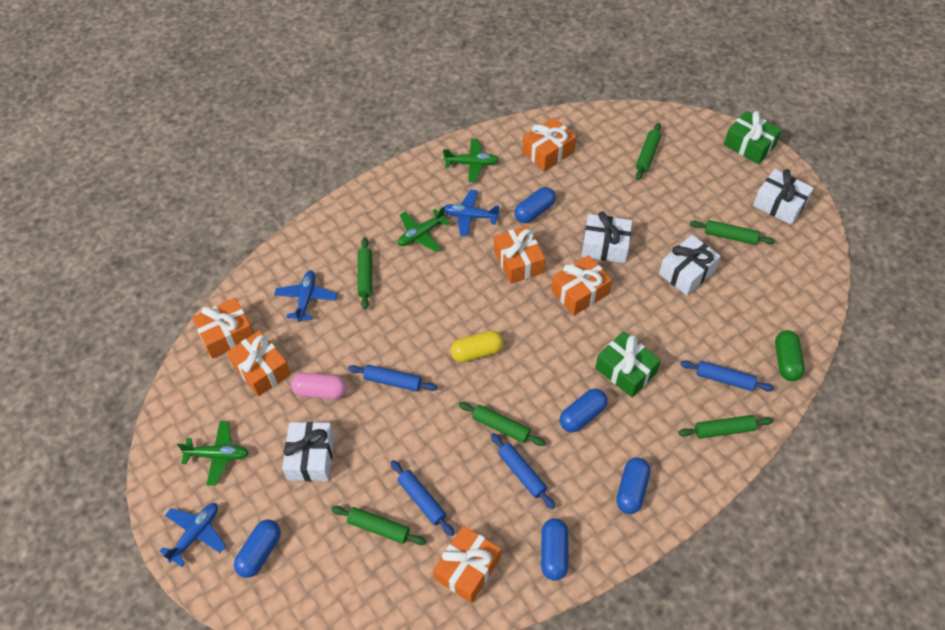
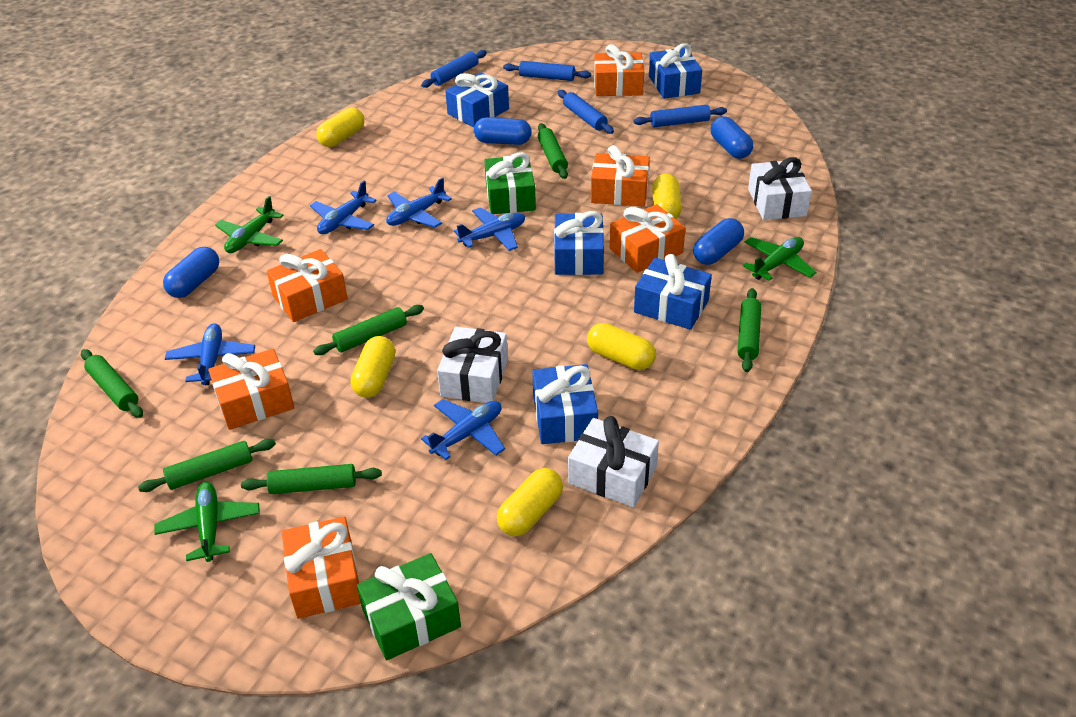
blue capsule: 5 -> 4
blue gift: 0 -> 5
blue plane: 3 -> 5
green capsule: 1 -> 0
pink capsule: 1 -> 0
white gift: 4 -> 3
yellow capsule: 1 -> 5

